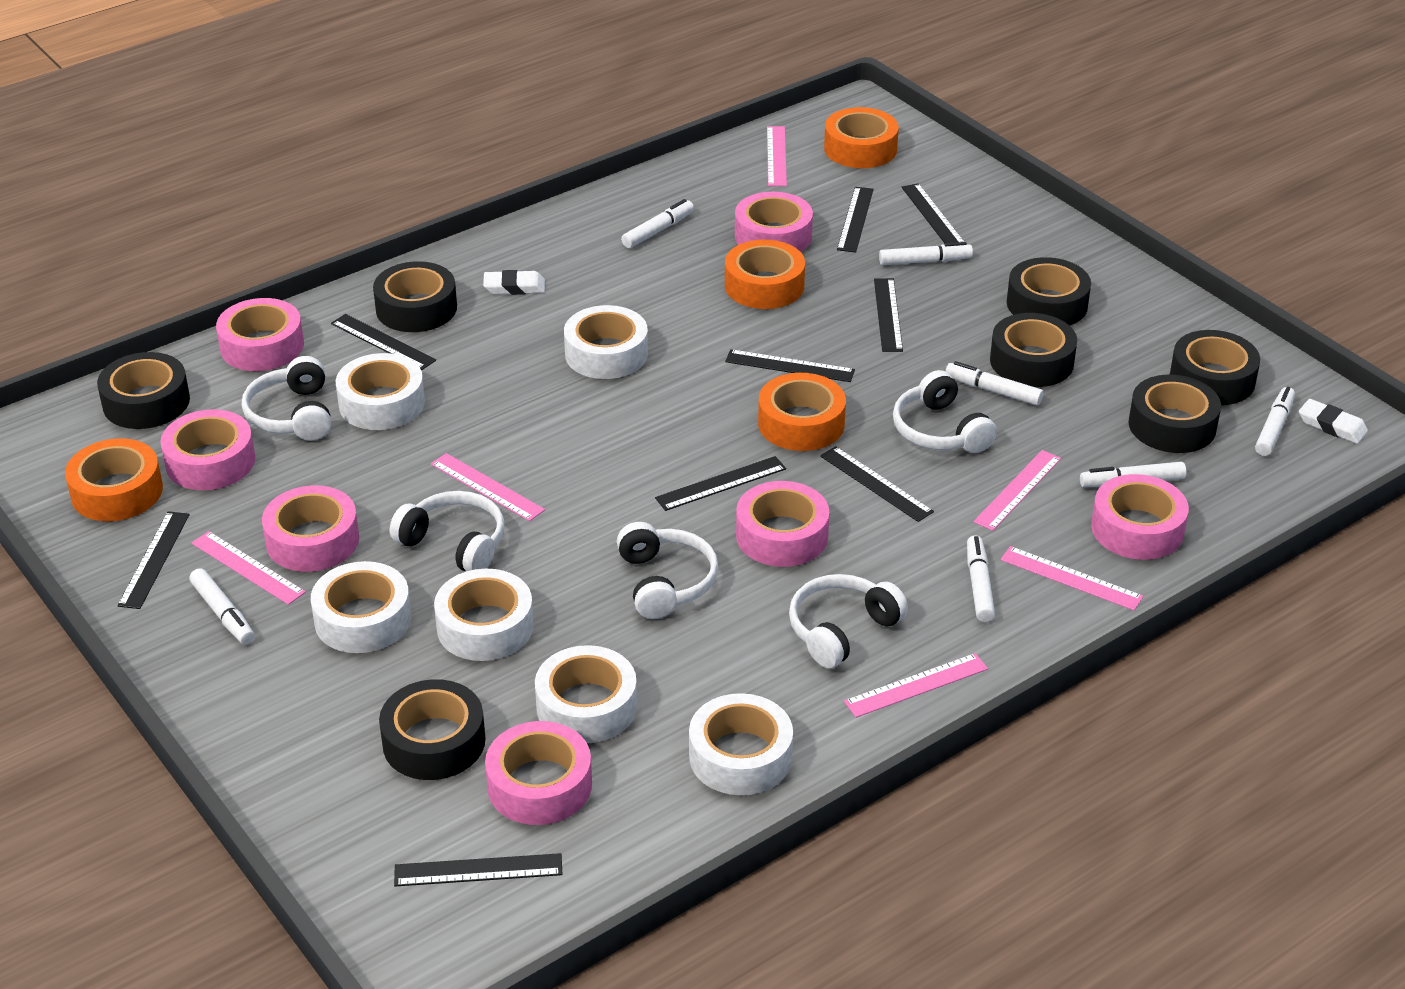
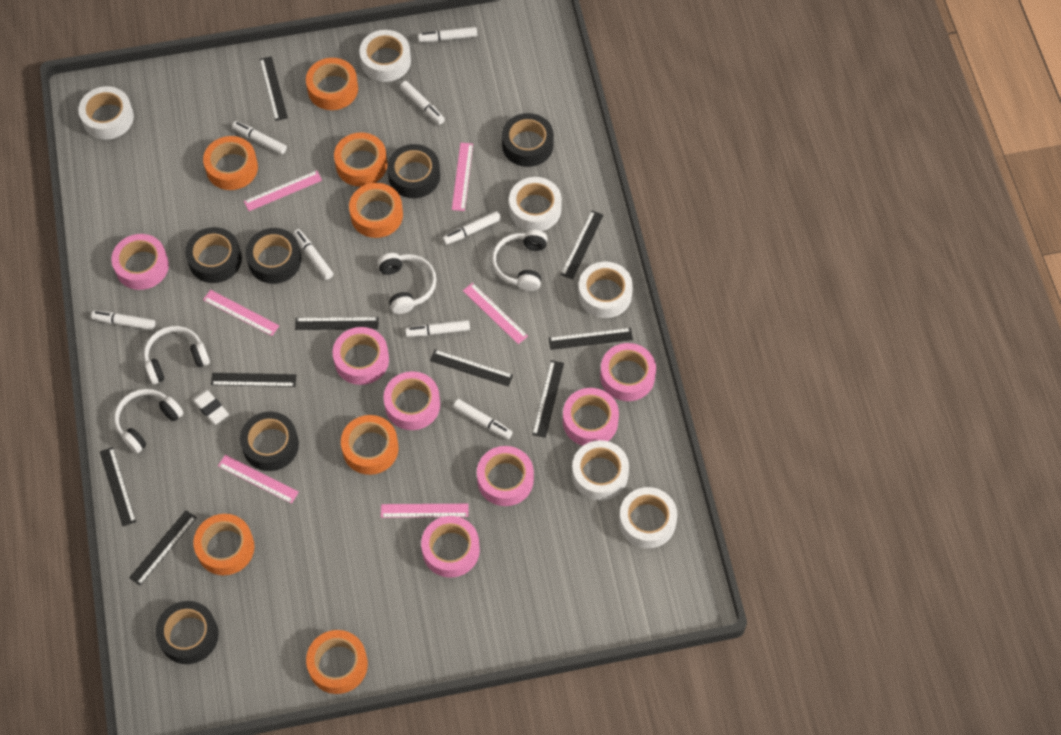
black tape: 7 -> 6
orange tape: 4 -> 7
white eraser: 2 -> 1
white headphones: 5 -> 4
white marker: 7 -> 8

